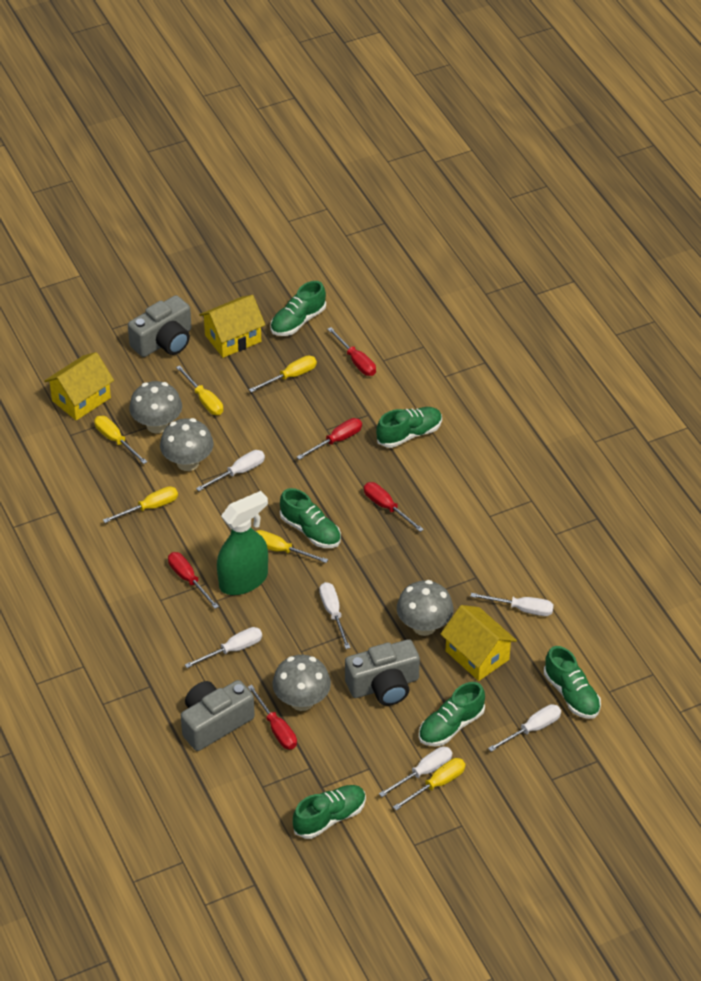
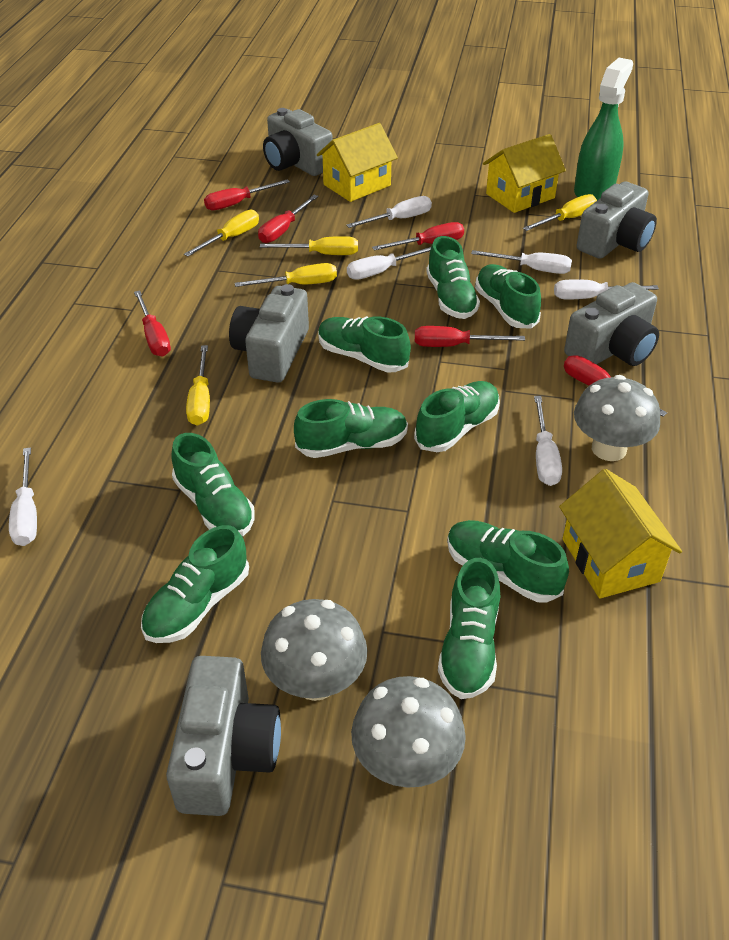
green shoe: 6 -> 9
grey camera: 3 -> 5
grey mushroom: 4 -> 3
red screwdriver: 5 -> 6
yellow screwdriver: 6 -> 5

